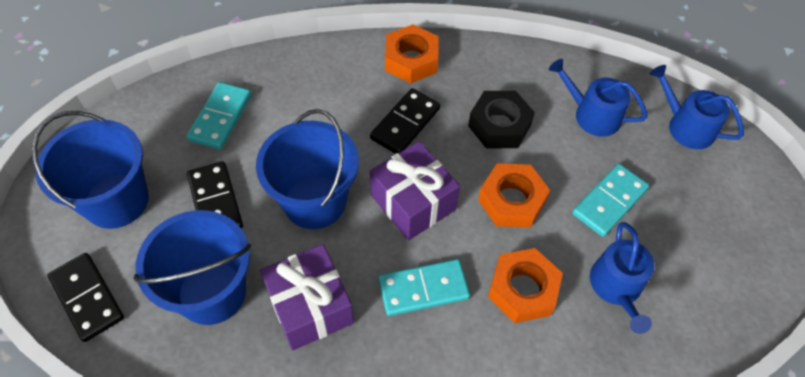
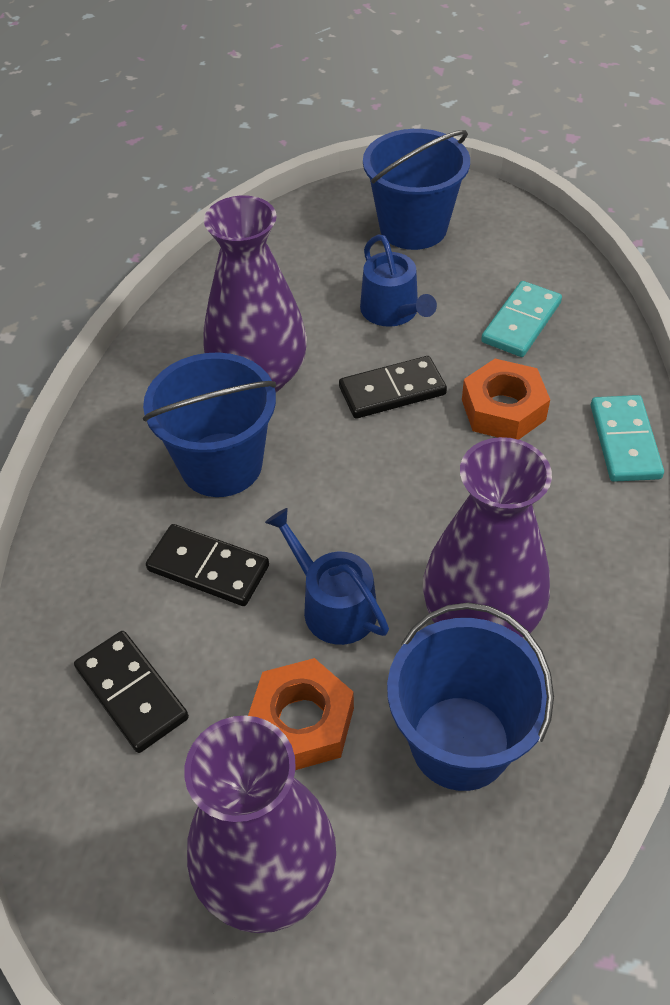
black nut: 1 -> 0
blue watering can: 3 -> 2
orange nut: 3 -> 2
purple gift: 2 -> 0
purple vase: 0 -> 3
turquoise domino: 3 -> 2

